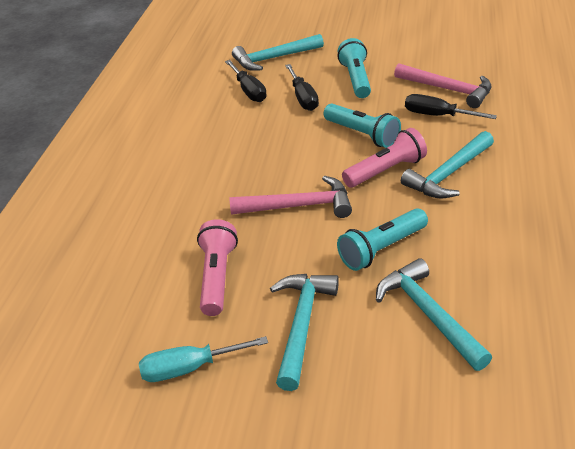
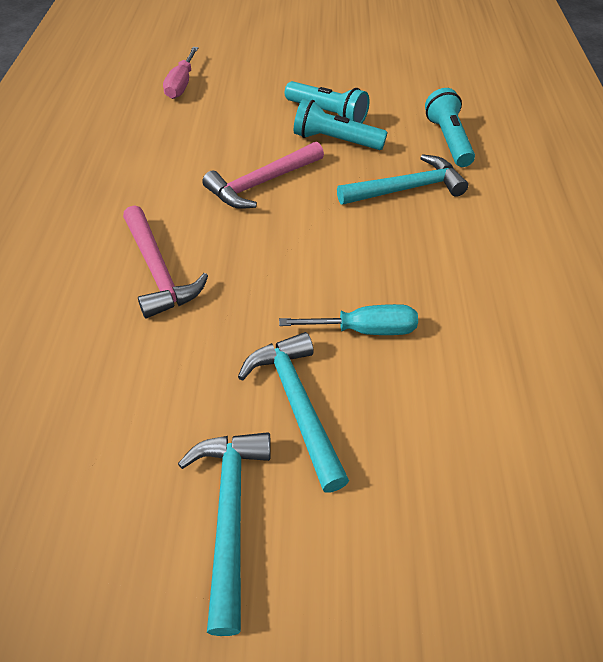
black screwdriver: 3 -> 0
pink flashlight: 2 -> 0
pink screwdriver: 0 -> 1
turquoise hammer: 4 -> 3

